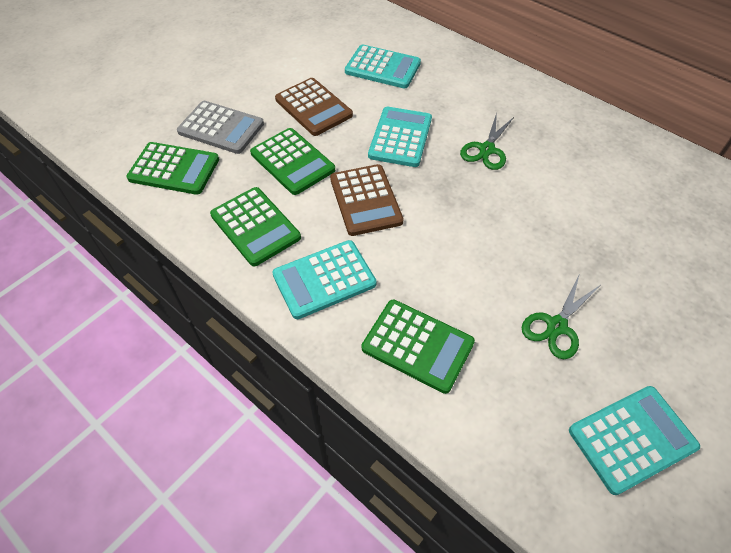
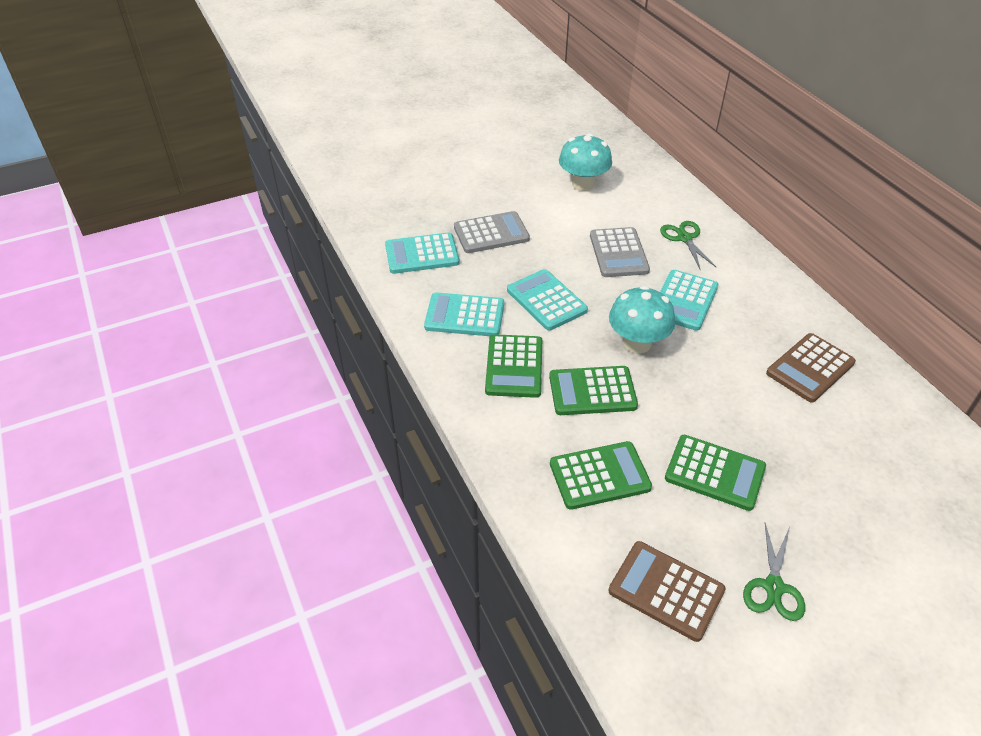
grey calculator: 1 -> 2
turquoise mushroom: 0 -> 2

